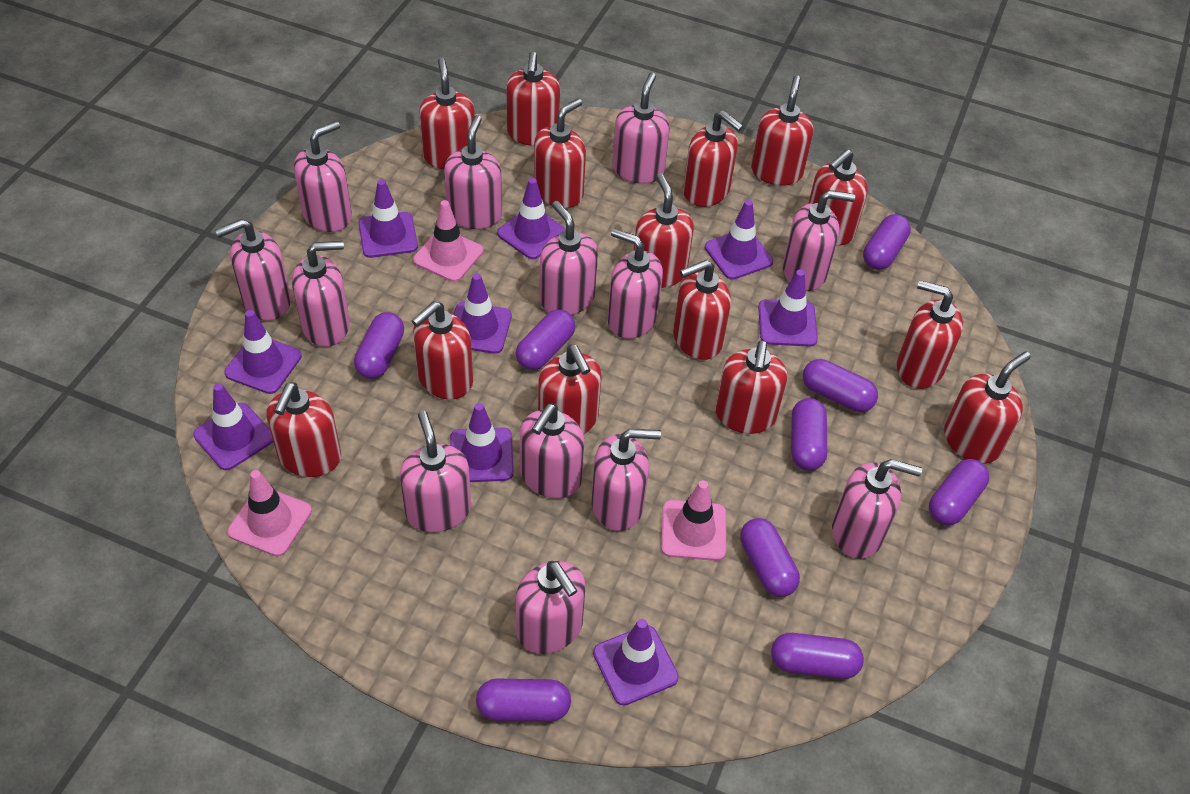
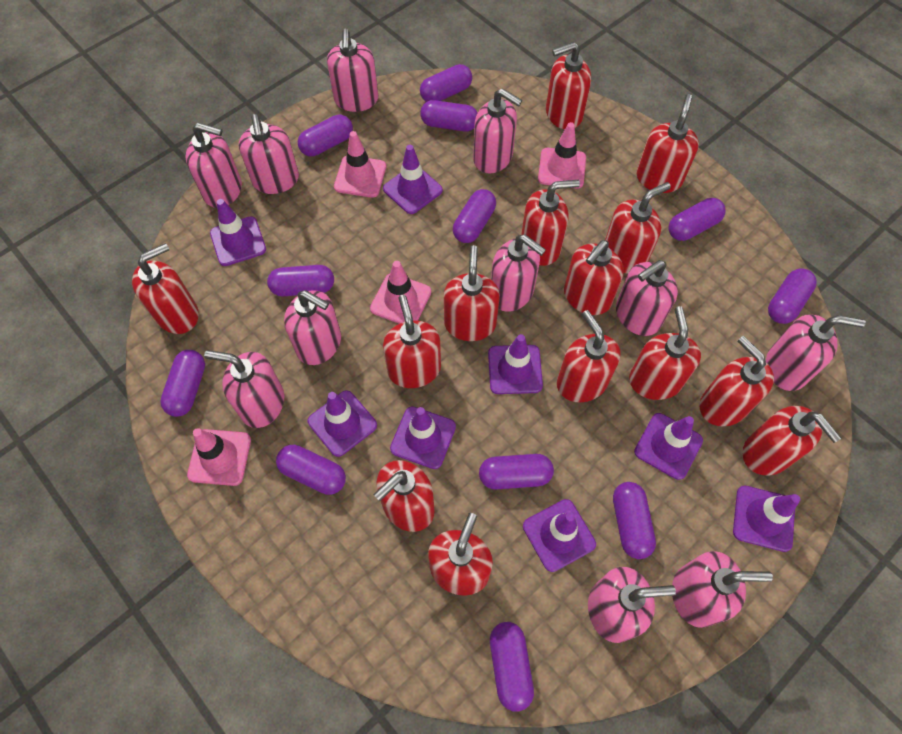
pink soap dispenser: 13 -> 11
pink traffic cone: 3 -> 4
purple capsule: 9 -> 12
purple traffic cone: 9 -> 8

